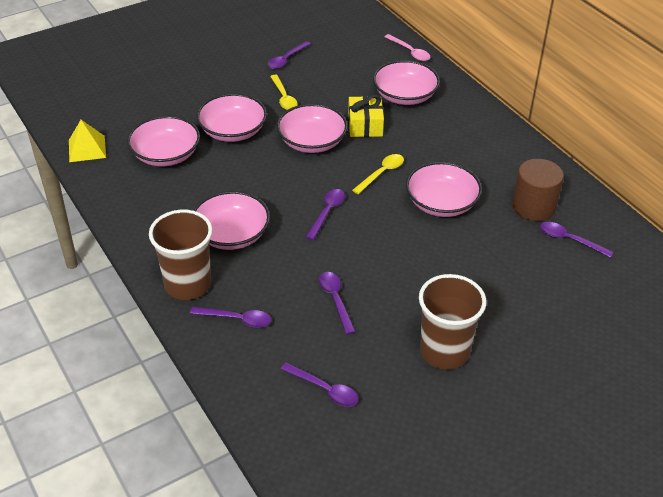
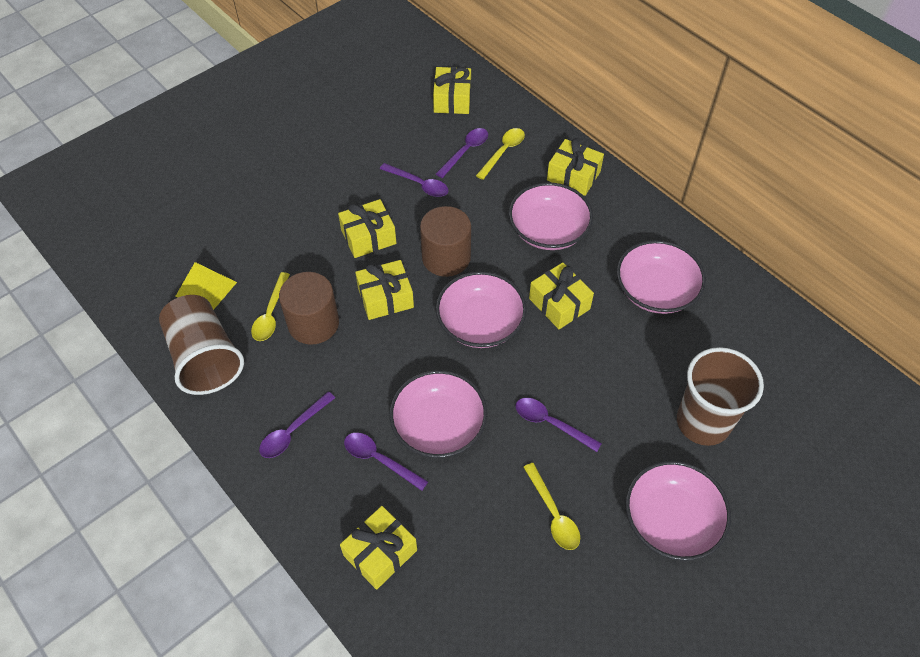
brown cylinder: 1 -> 2
pink bowl: 6 -> 5
pink spoon: 1 -> 0
purple spoon: 6 -> 5
yellow gift: 1 -> 6
yellow spoon: 2 -> 3

